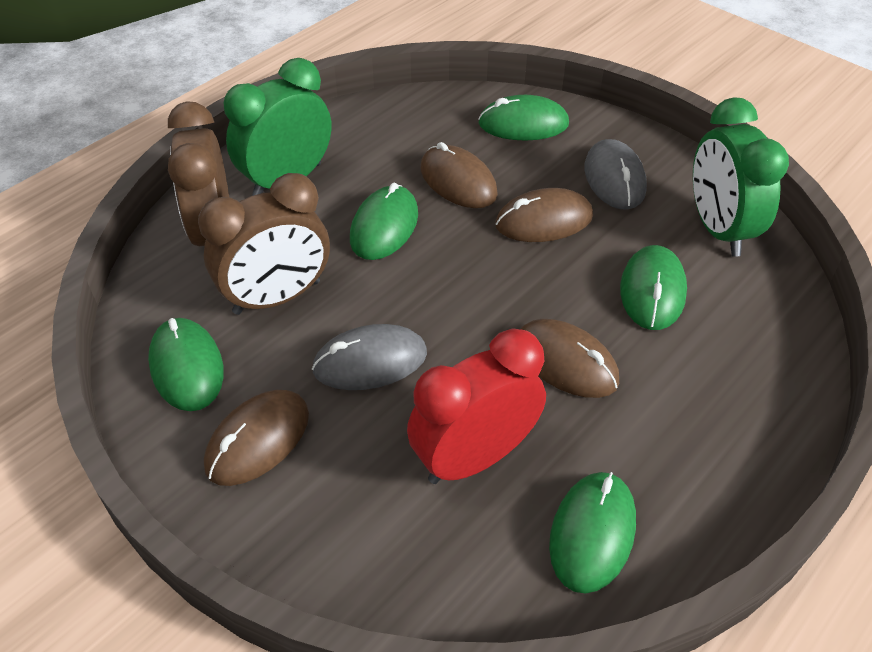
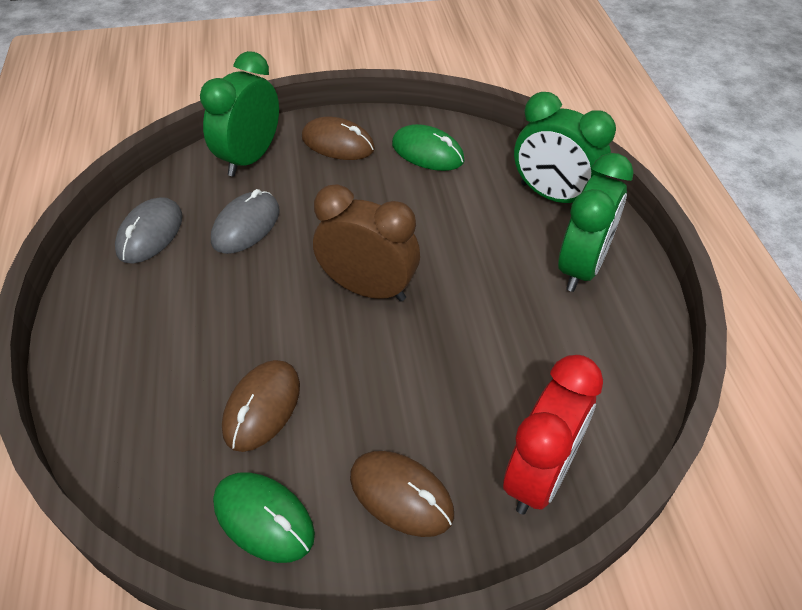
brown clock: 2 -> 1
brown mouse: 4 -> 3
green clock: 2 -> 3
green mouse: 5 -> 2

